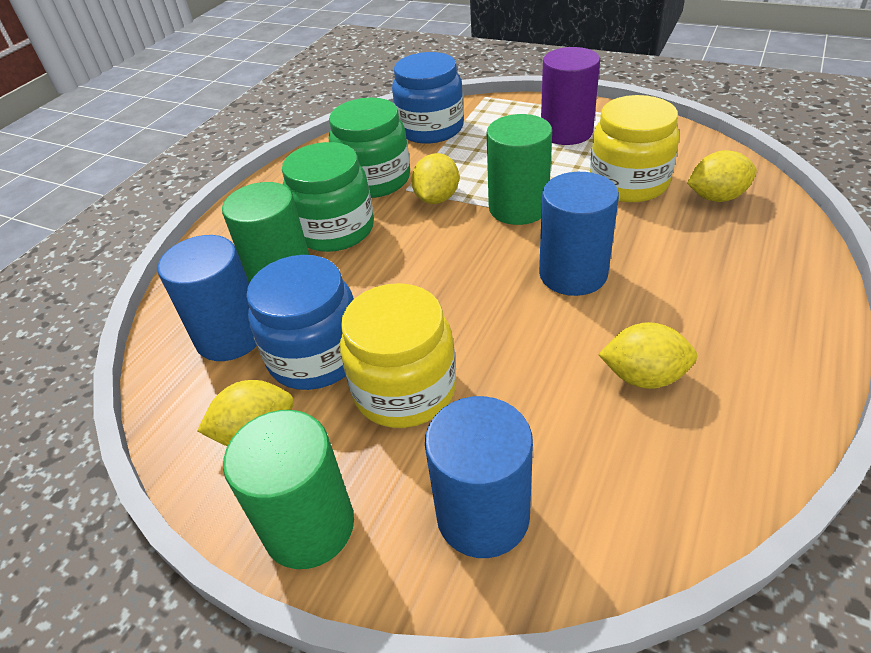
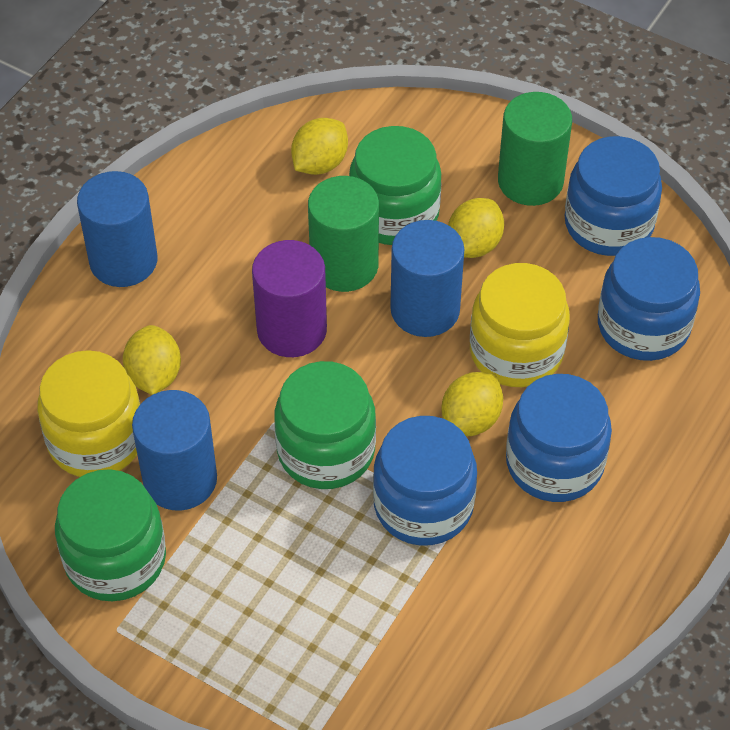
blue jar: 2 -> 4
green cylinder: 3 -> 2
green jar: 2 -> 3

